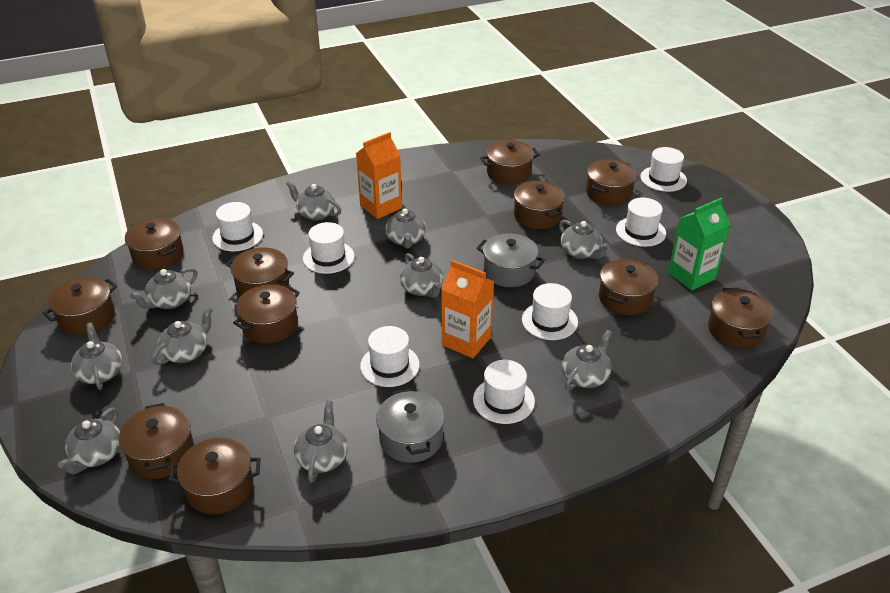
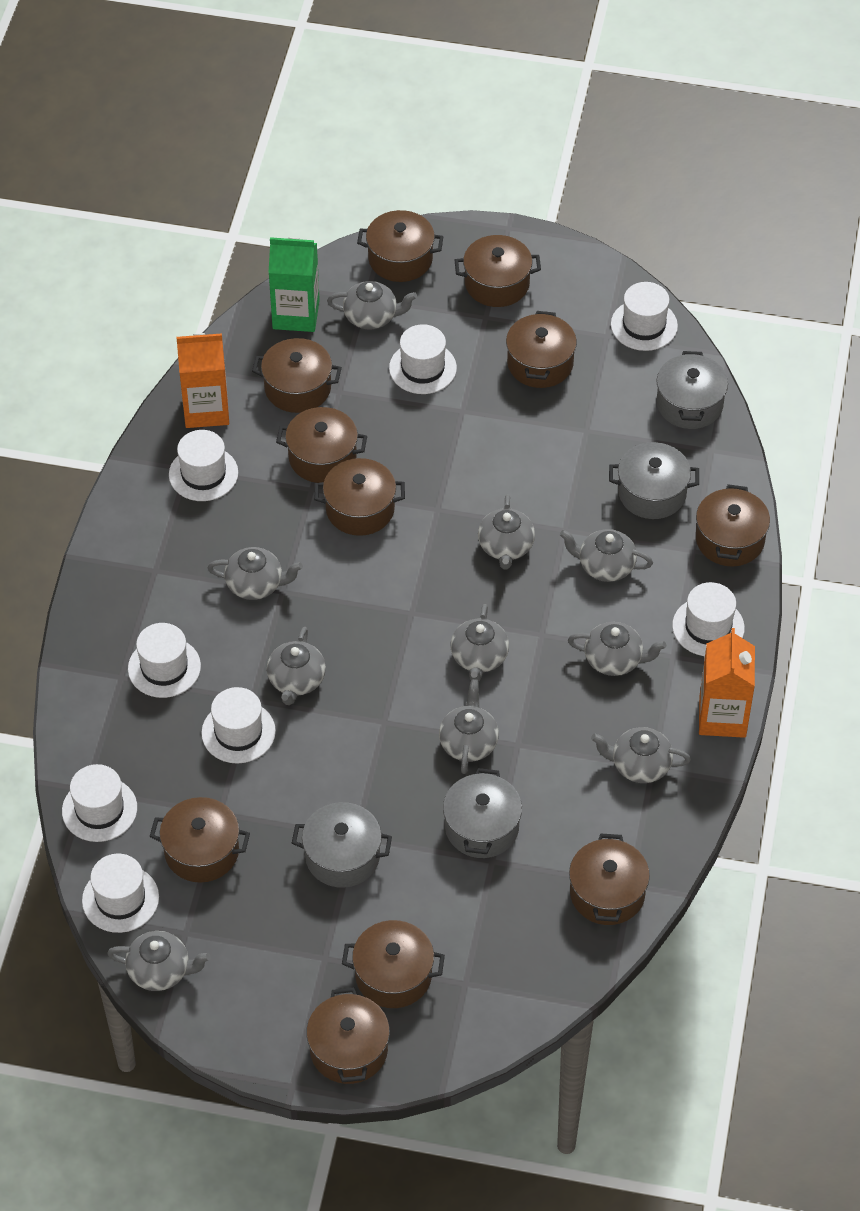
grey pot: 2 -> 4
white hat: 7 -> 8

